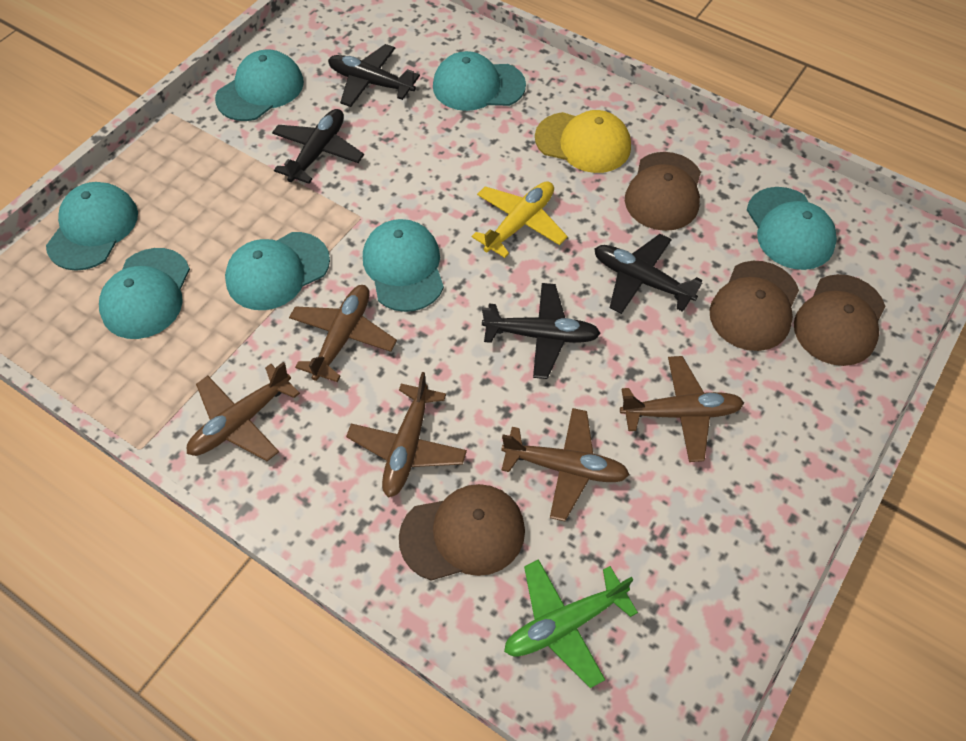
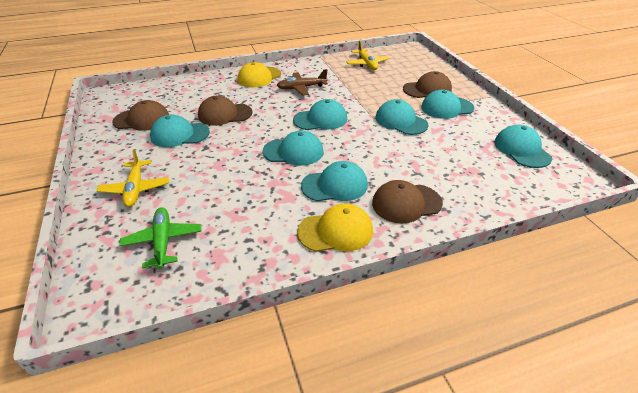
black plane: 4 -> 0
brown plane: 5 -> 1
yellow cap: 1 -> 2
yellow plane: 1 -> 2

